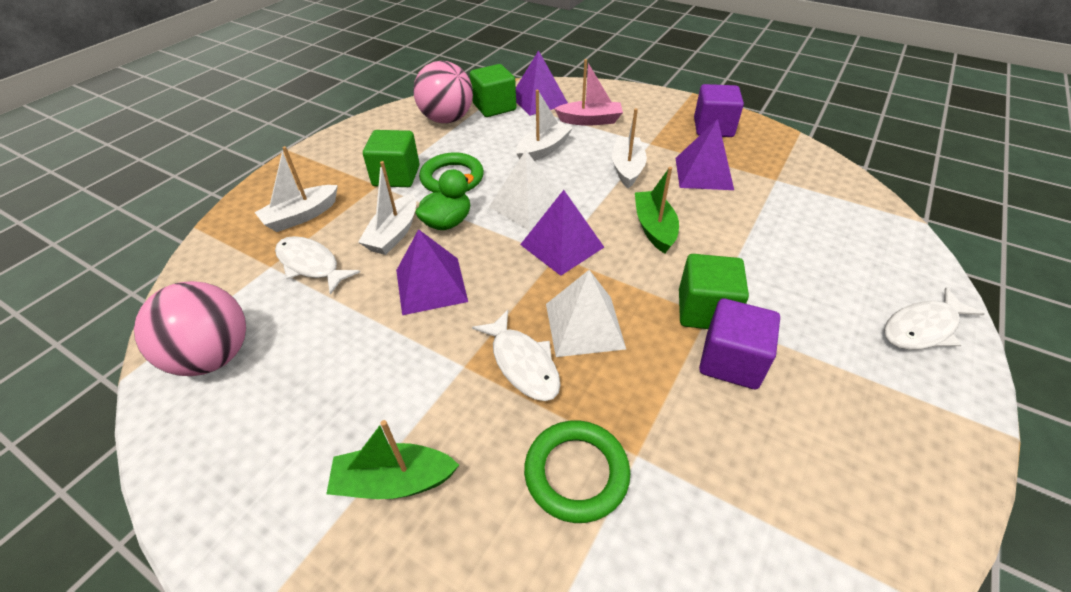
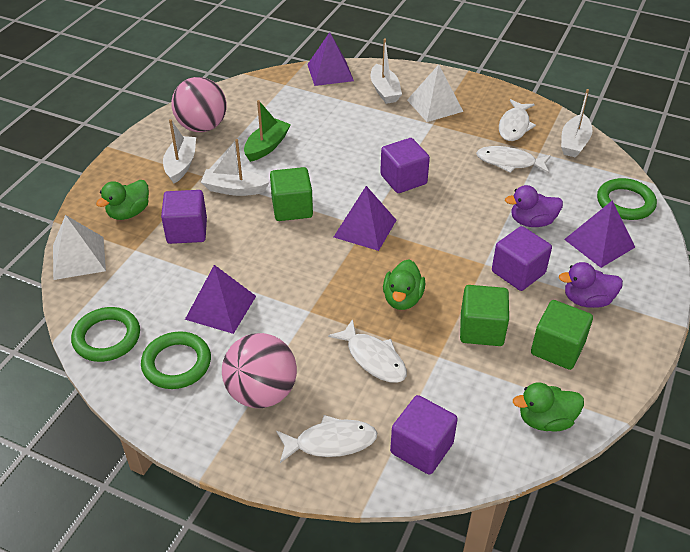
green boat: 2 -> 1
green duck: 1 -> 3
green ring: 2 -> 3
pink boat: 1 -> 0
purple cube: 2 -> 4
purple duck: 0 -> 2
white fish: 3 -> 4

